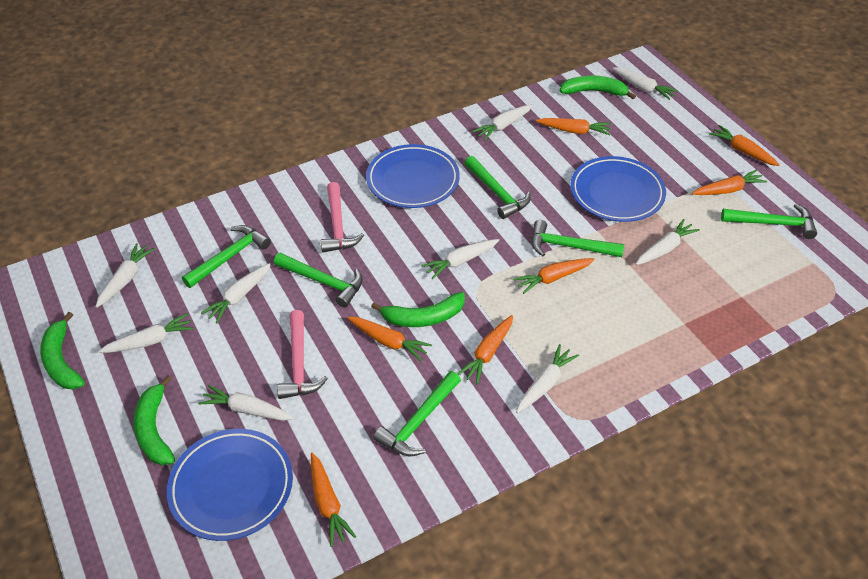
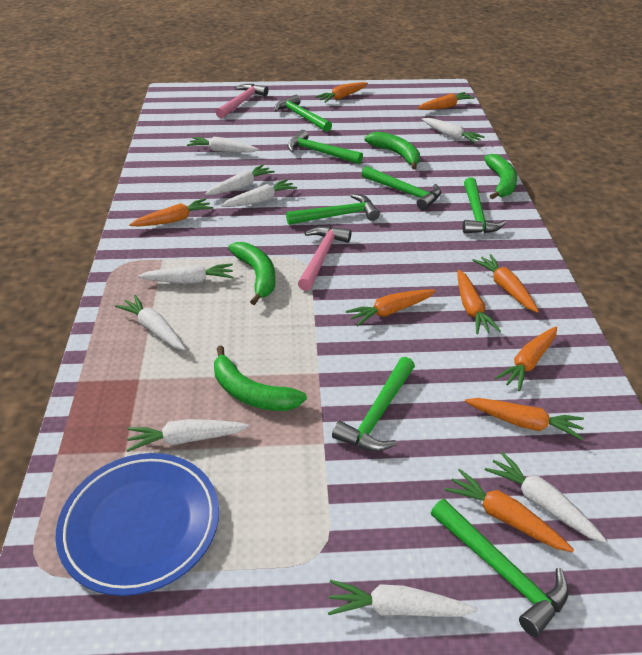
blue plate: 3 -> 1
green hammer: 6 -> 7
orange carrot: 7 -> 9

